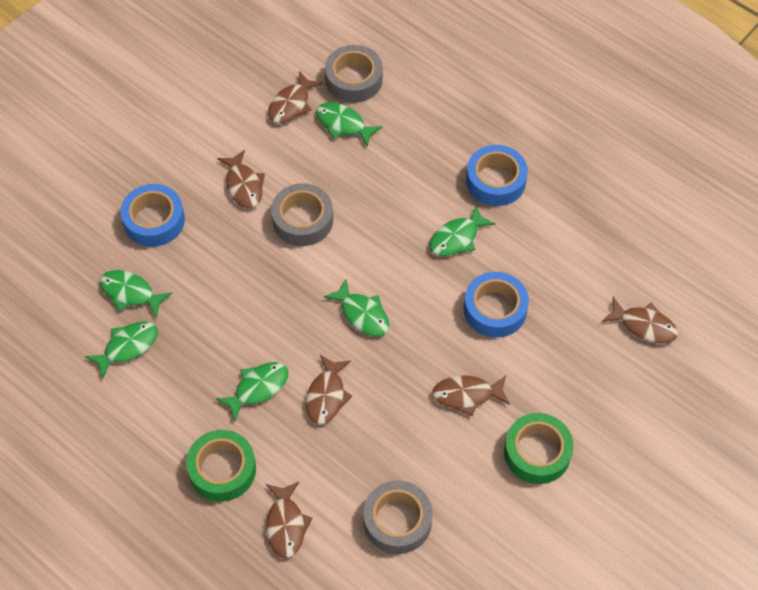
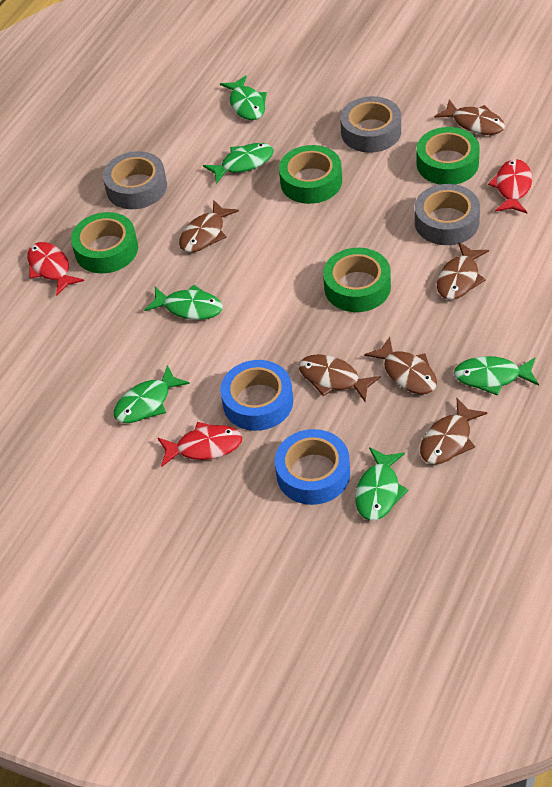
blue tape: 3 -> 2
green tape: 2 -> 4
red fish: 0 -> 3

